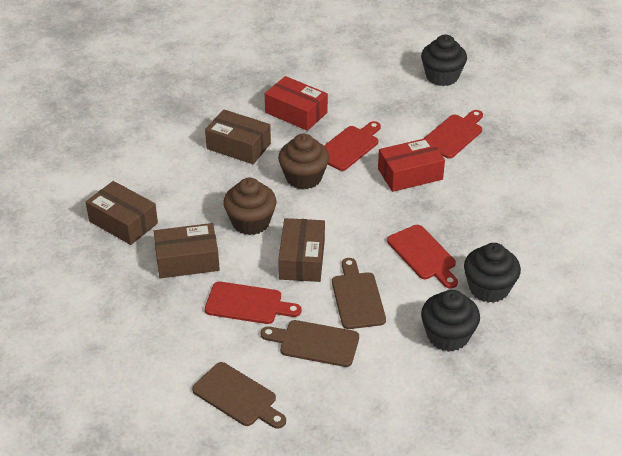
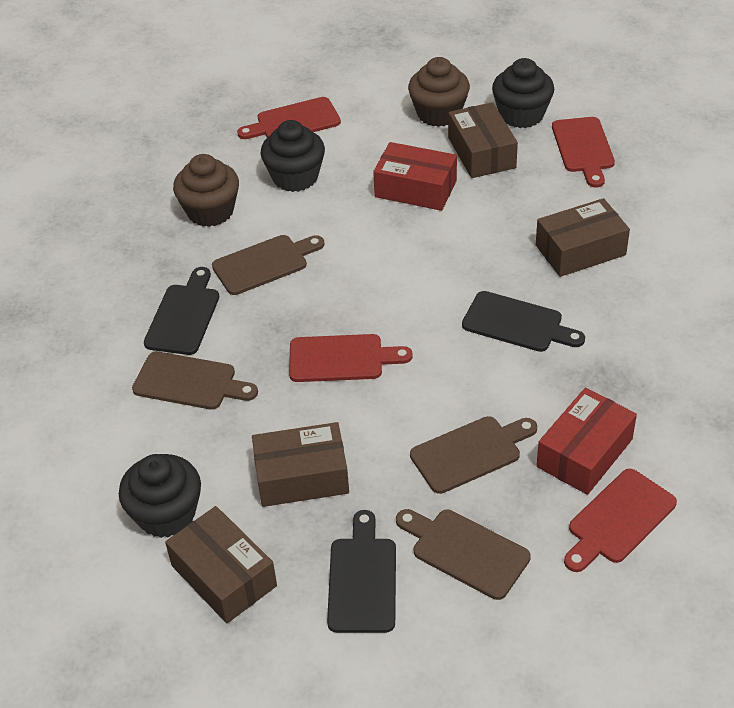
black cutting board: 0 -> 3
brown cutting board: 3 -> 4

